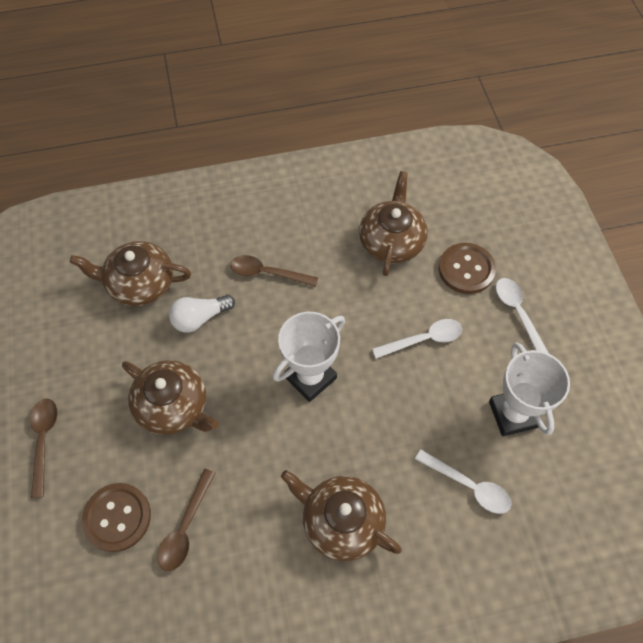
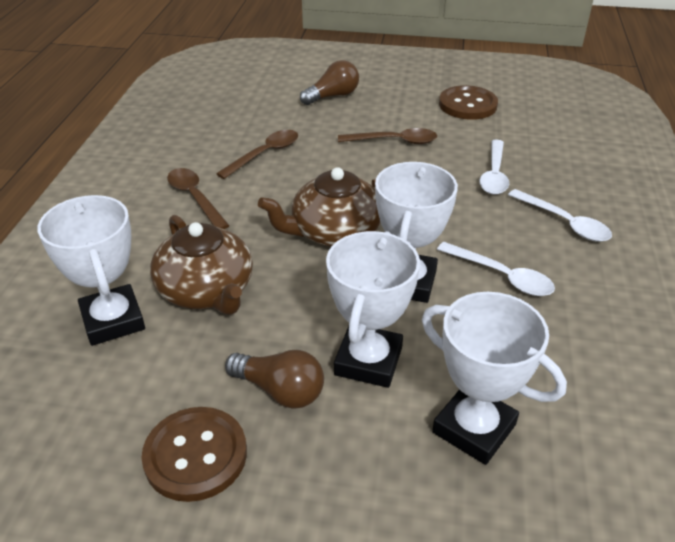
brown light bulb: 0 -> 2
brown teapot: 4 -> 2
white light bulb: 1 -> 0
white trophy: 2 -> 4

